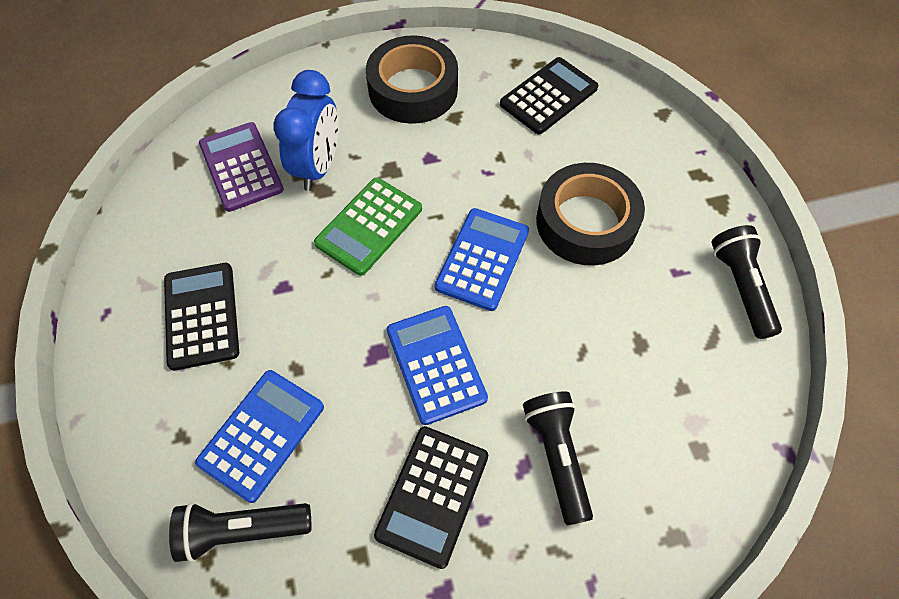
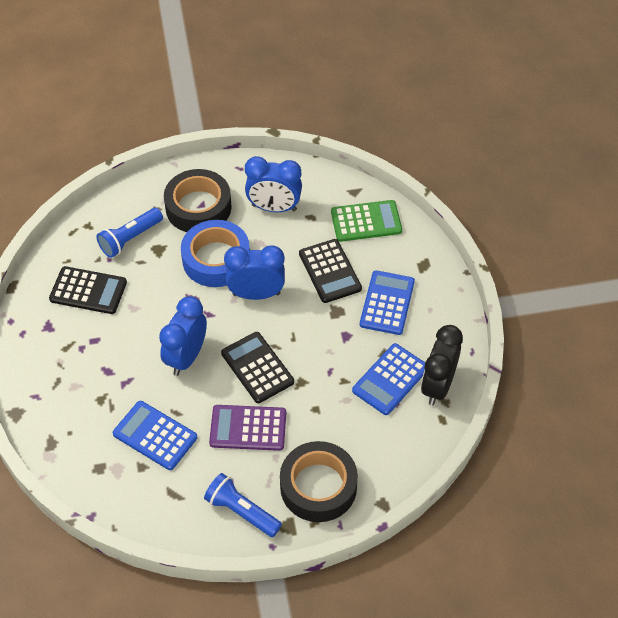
black clock: 0 -> 1
black flashlight: 3 -> 0
blue clock: 1 -> 3
blue flashlight: 0 -> 2
blue tape: 0 -> 1

